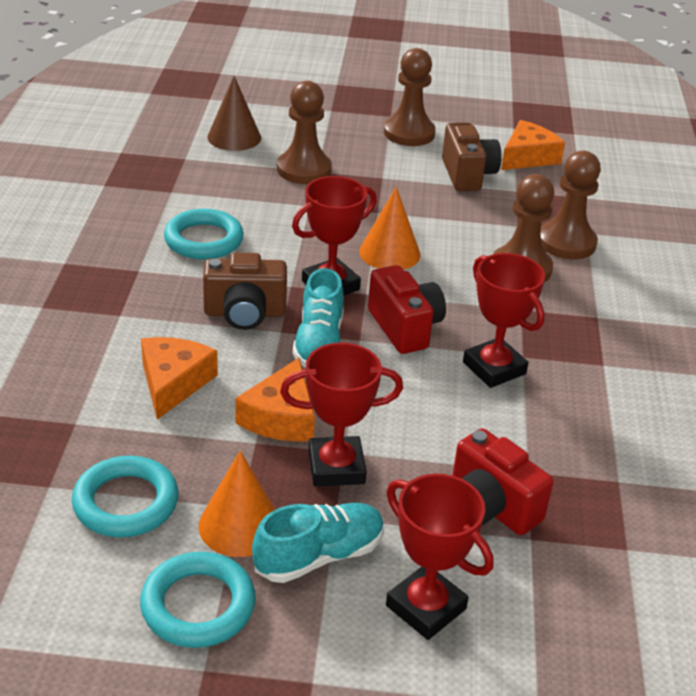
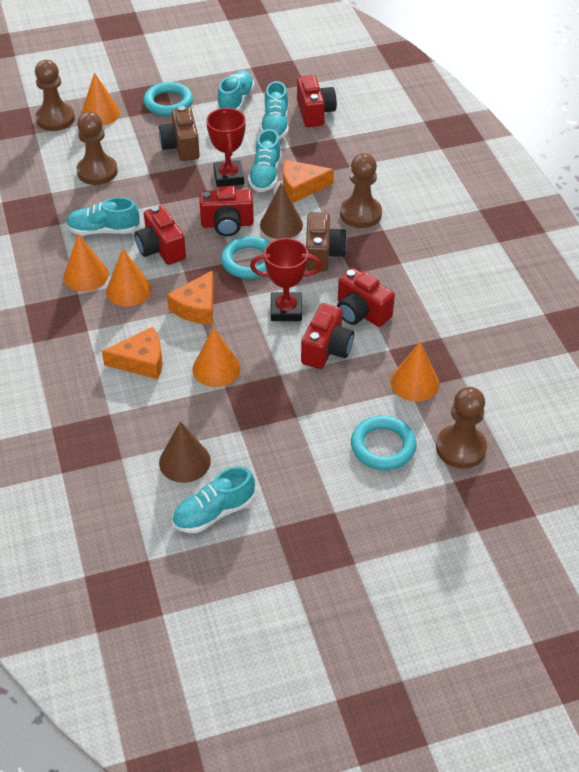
brown cone: 1 -> 2
orange cone: 2 -> 5
red camera: 2 -> 5
red trophy: 4 -> 2
turquoise shoe: 2 -> 5

